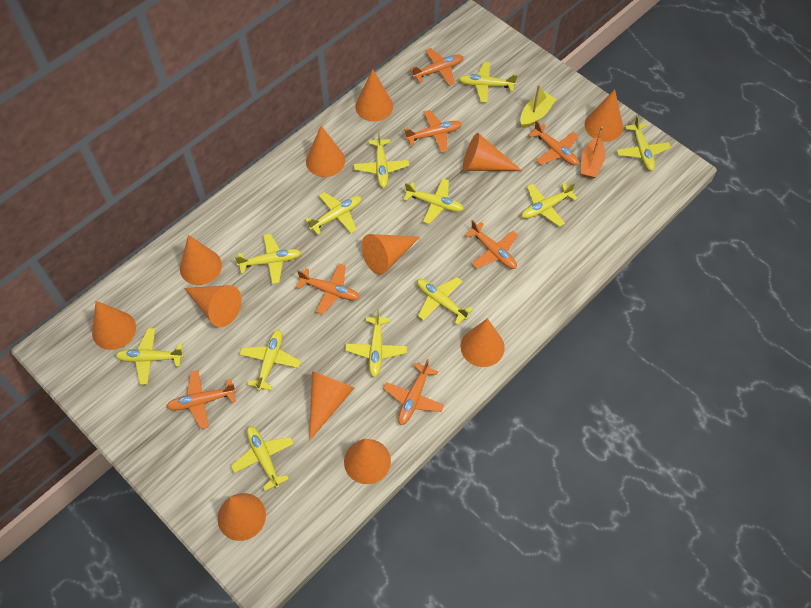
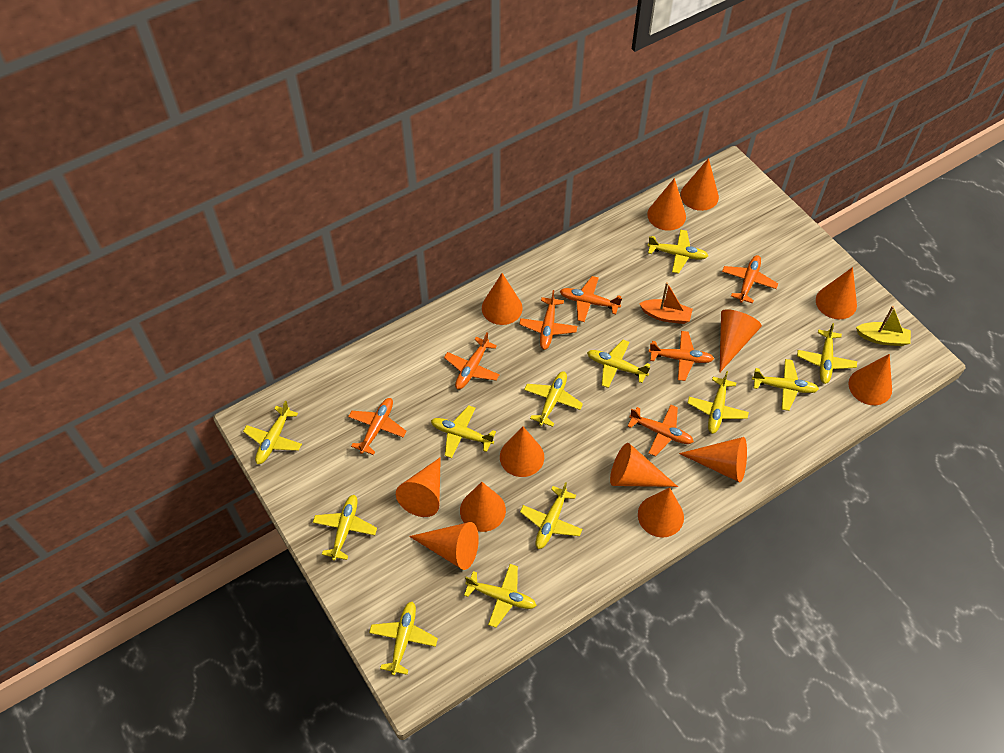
orange cone: 12 -> 13

